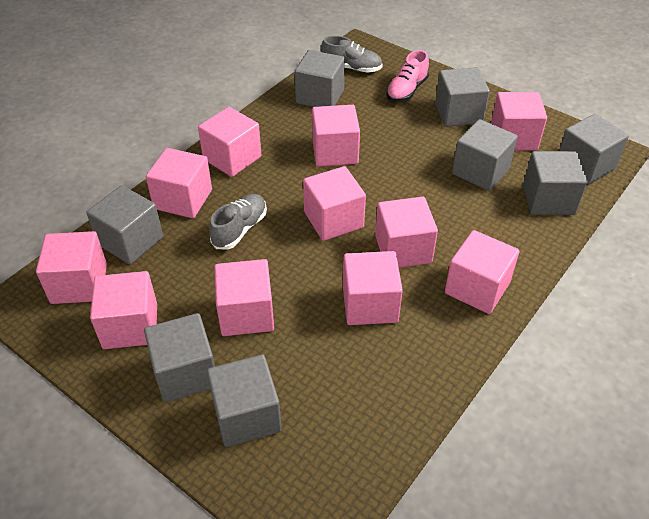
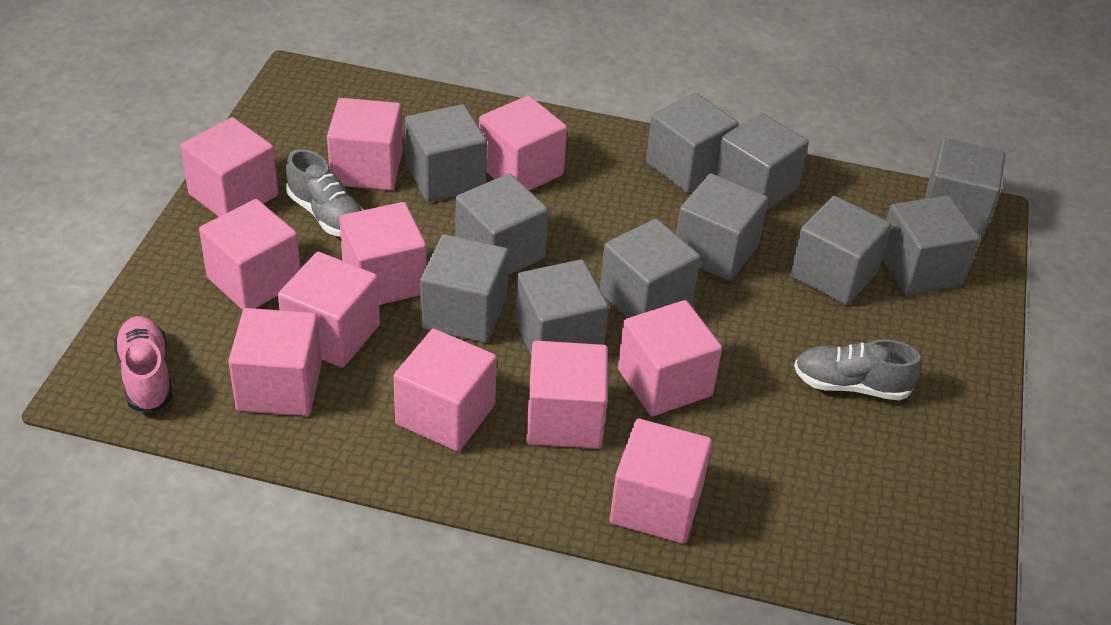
grey cube: 8 -> 11

